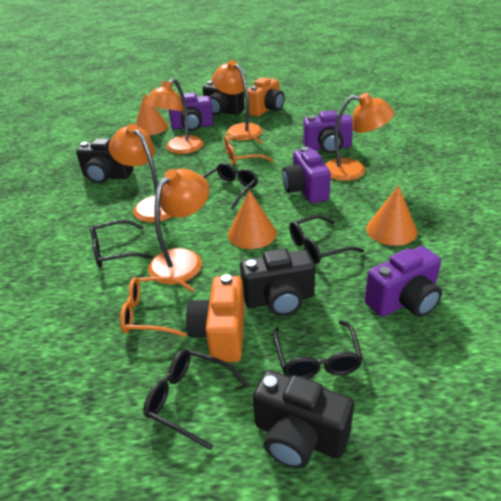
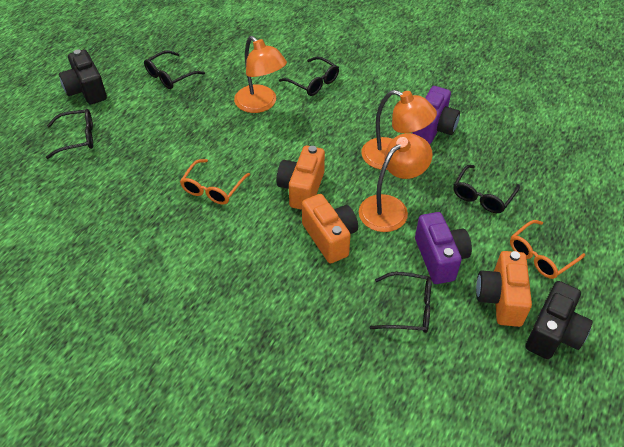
black camera: 4 -> 2
orange camera: 2 -> 3
orange cone: 3 -> 0
orange lamp: 5 -> 3
purple camera: 4 -> 2

